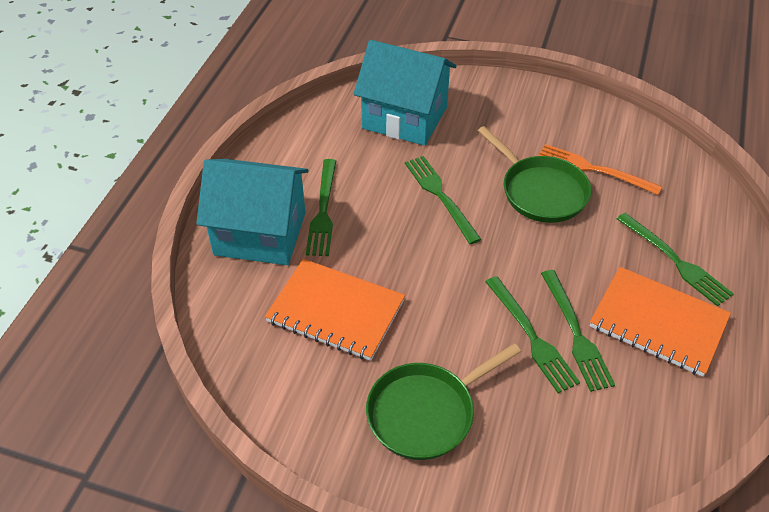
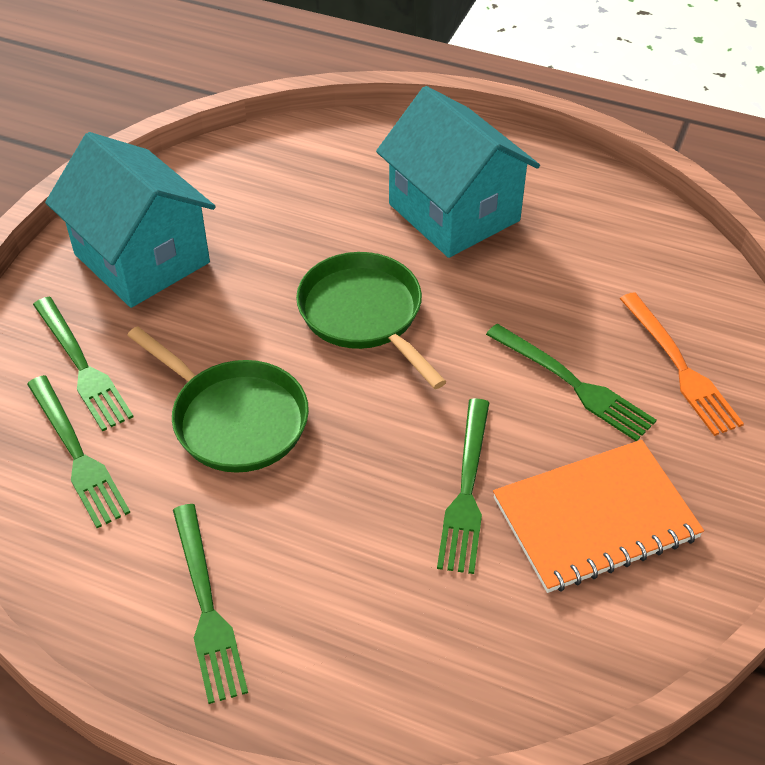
orange notebook: 2 -> 1

